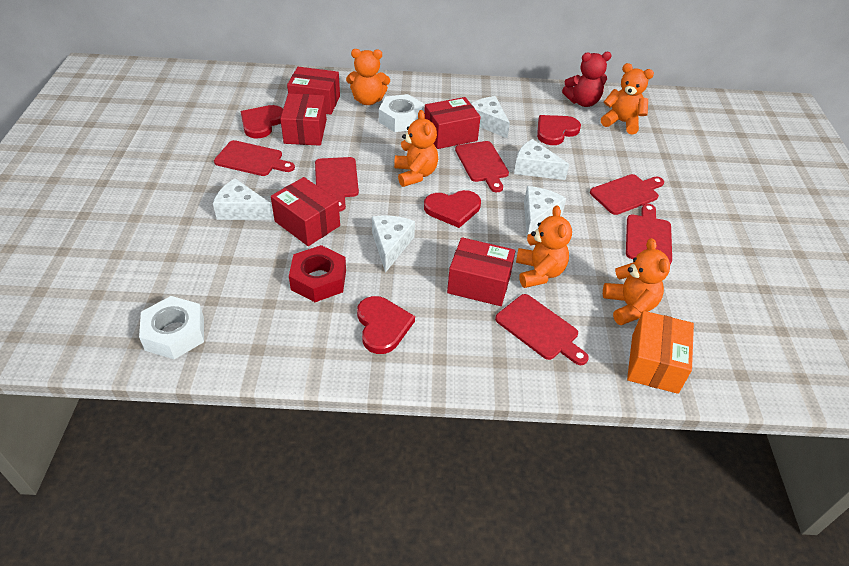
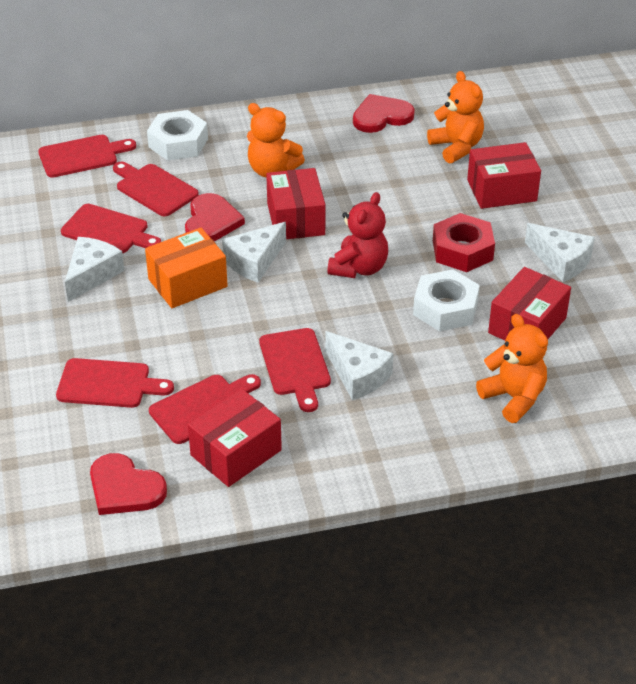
orange teddy bear: 5 -> 3
red box: 5 -> 4
red heart: 4 -> 3
white cheese: 5 -> 4

